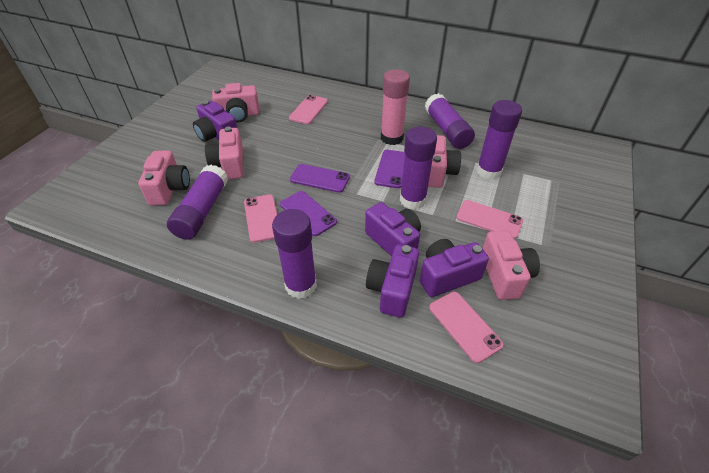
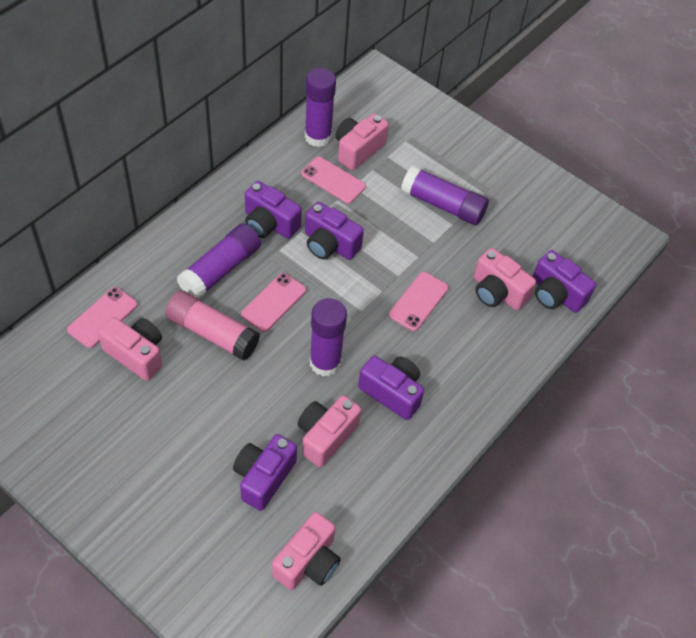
purple camera: 4 -> 5
purple glue stick: 5 -> 4
purple phone: 3 -> 0

